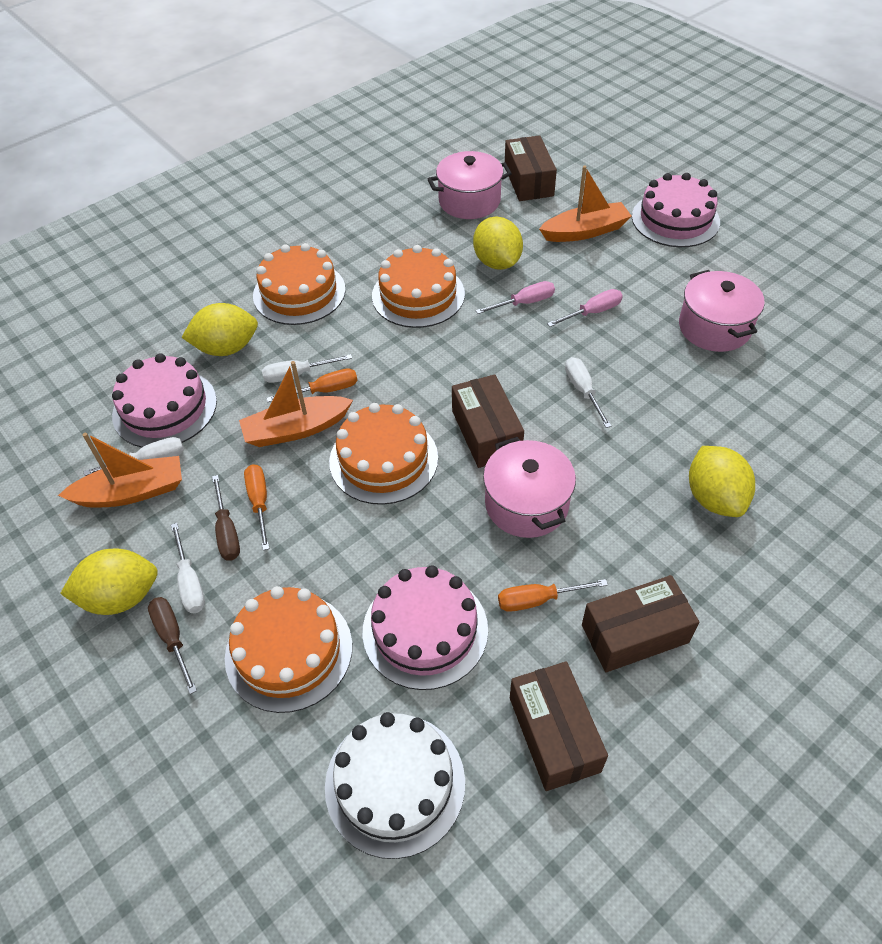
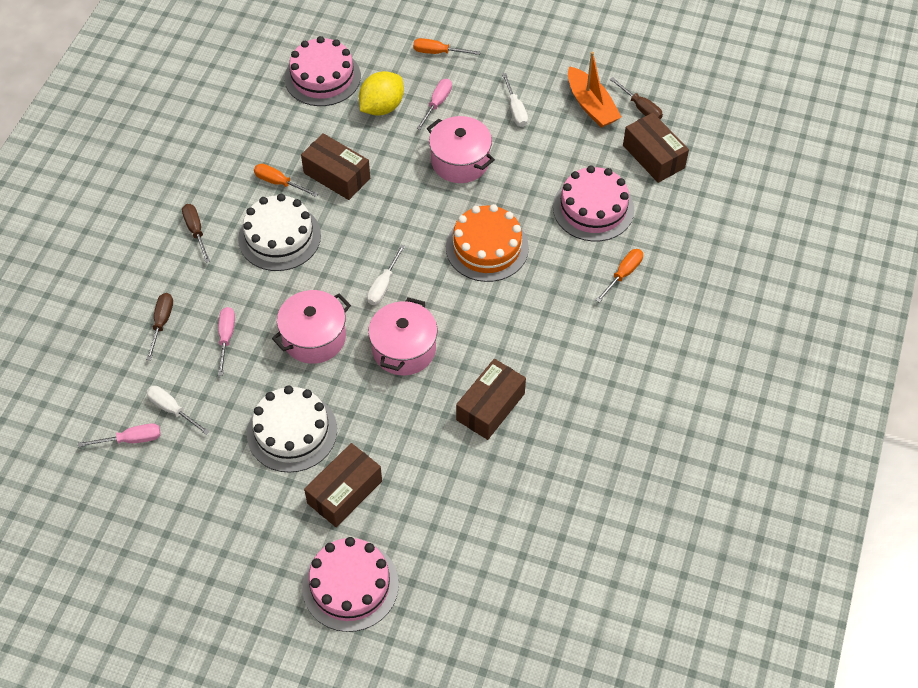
brown screwdriver: 2 -> 3
orange boat: 3 -> 1
orange cake: 4 -> 1
pink screwdriver: 2 -> 3
white cake: 1 -> 2
white screwdriver: 4 -> 3
yellow lemon: 4 -> 1

